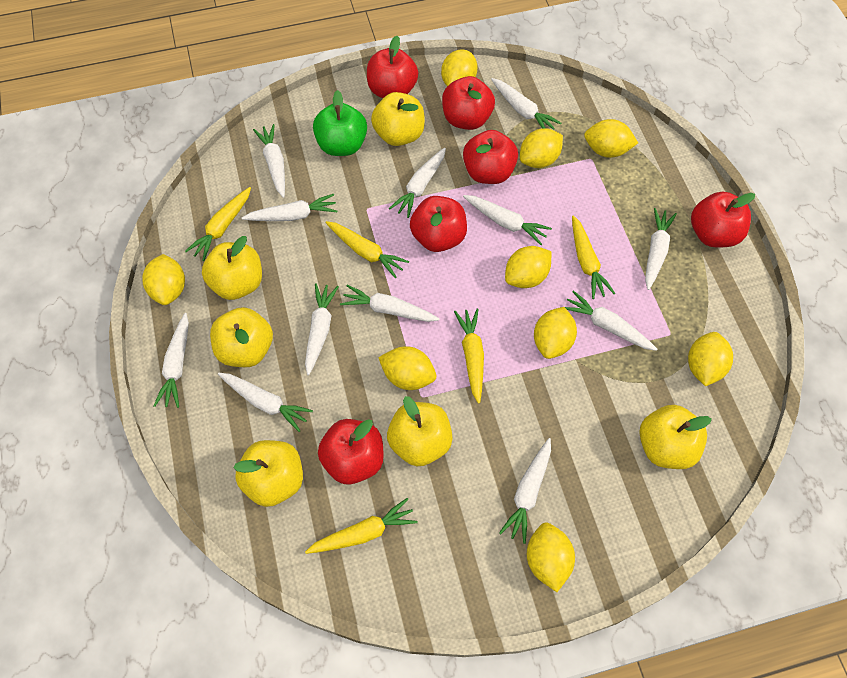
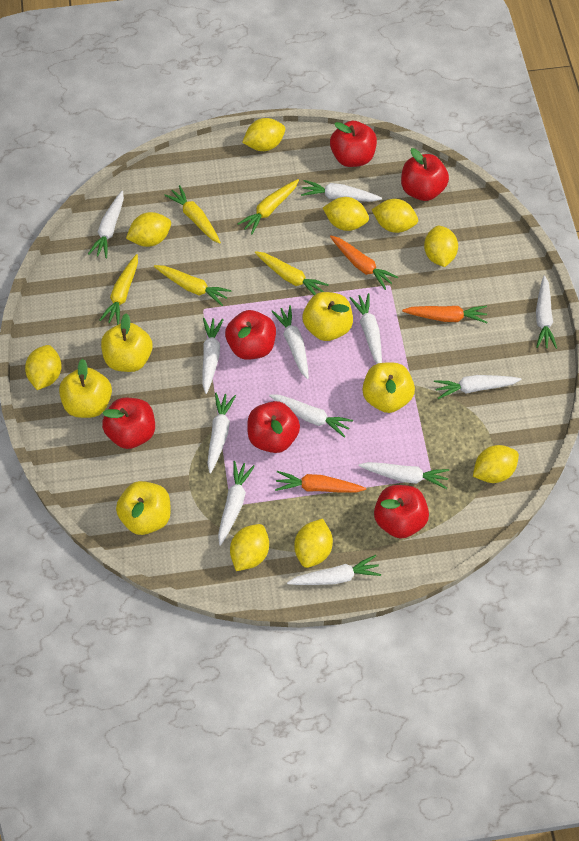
green apple: 1 -> 0
orange carrot: 0 -> 3
yellow apple: 6 -> 5

